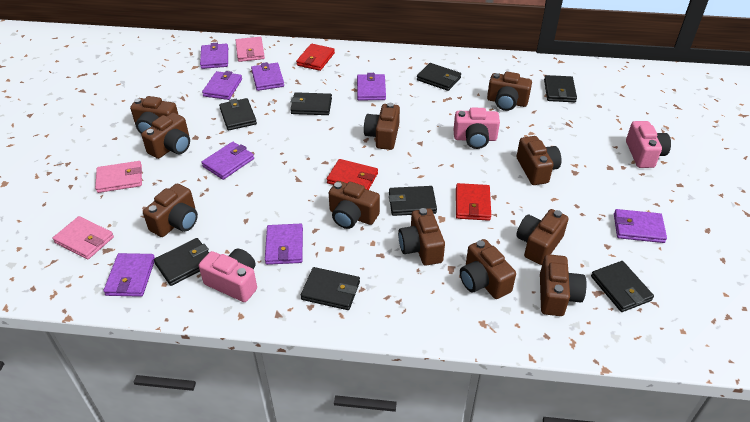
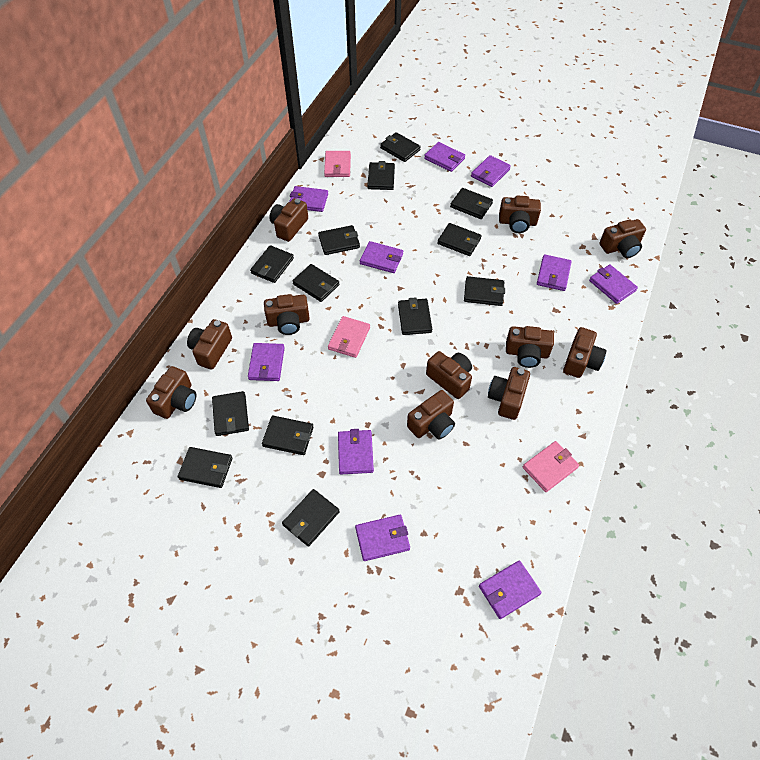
black wallet: 8 -> 13
pink camera: 3 -> 0
purple wallet: 8 -> 10
red wallet: 3 -> 0

